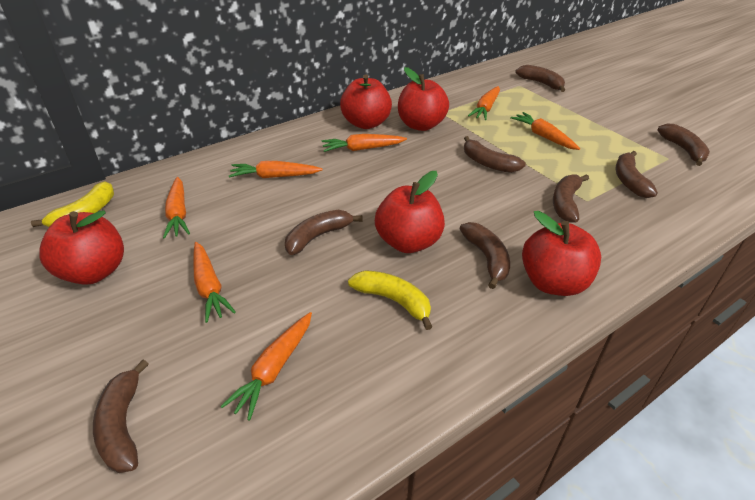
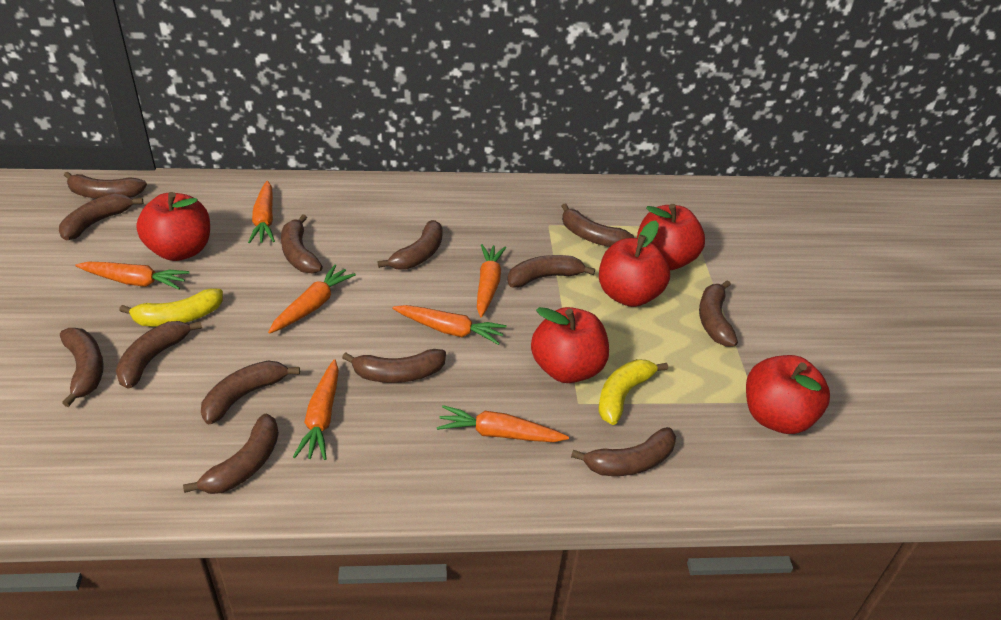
brown banana: 8 -> 13

